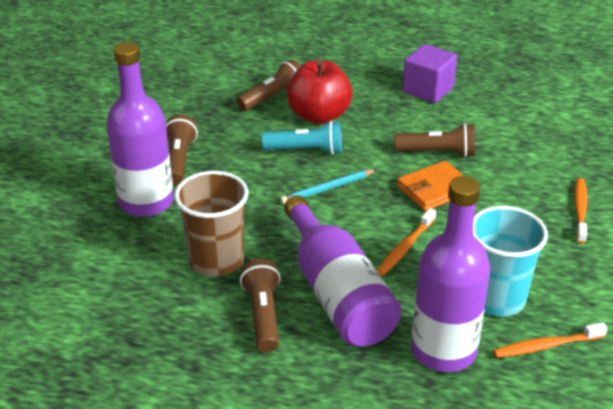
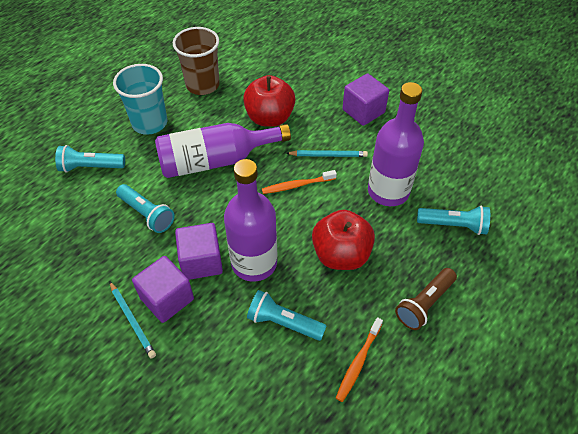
brown flashlight: 4 -> 1
orange toothbrush: 3 -> 2
orange wallet: 1 -> 0
purple cube: 1 -> 3
red apple: 1 -> 2
turquoise flashlight: 1 -> 4
turquoise pencil: 1 -> 2

